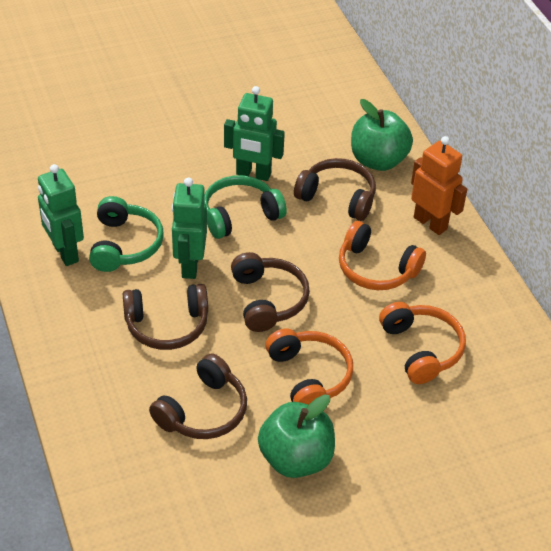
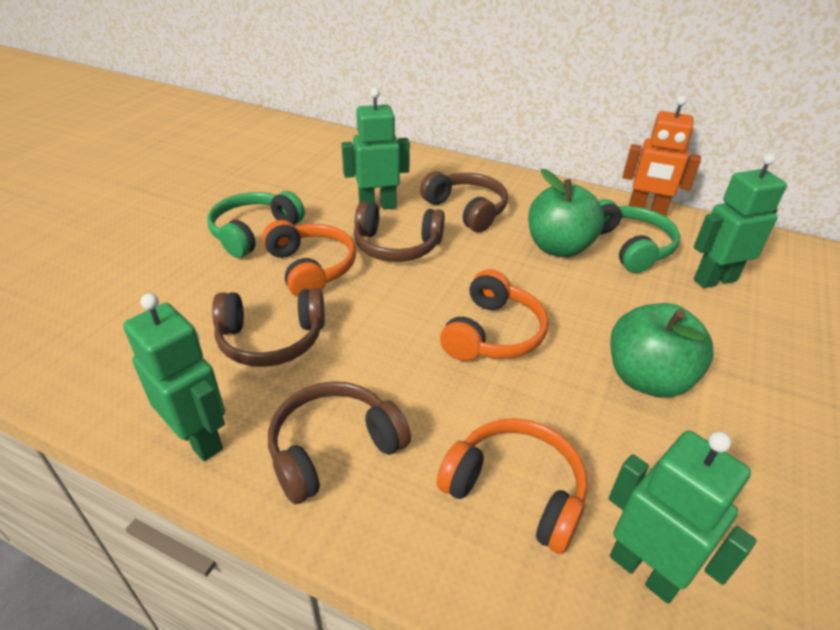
green robot: 3 -> 4

